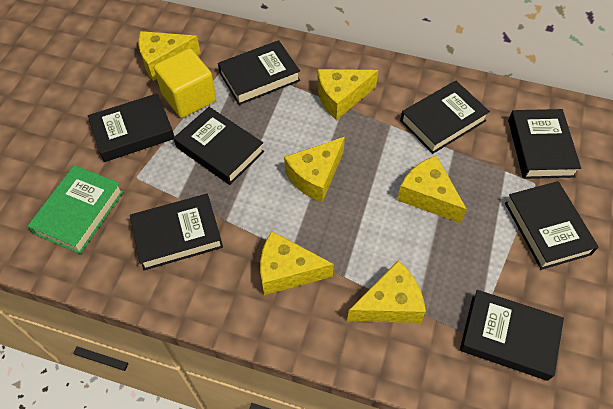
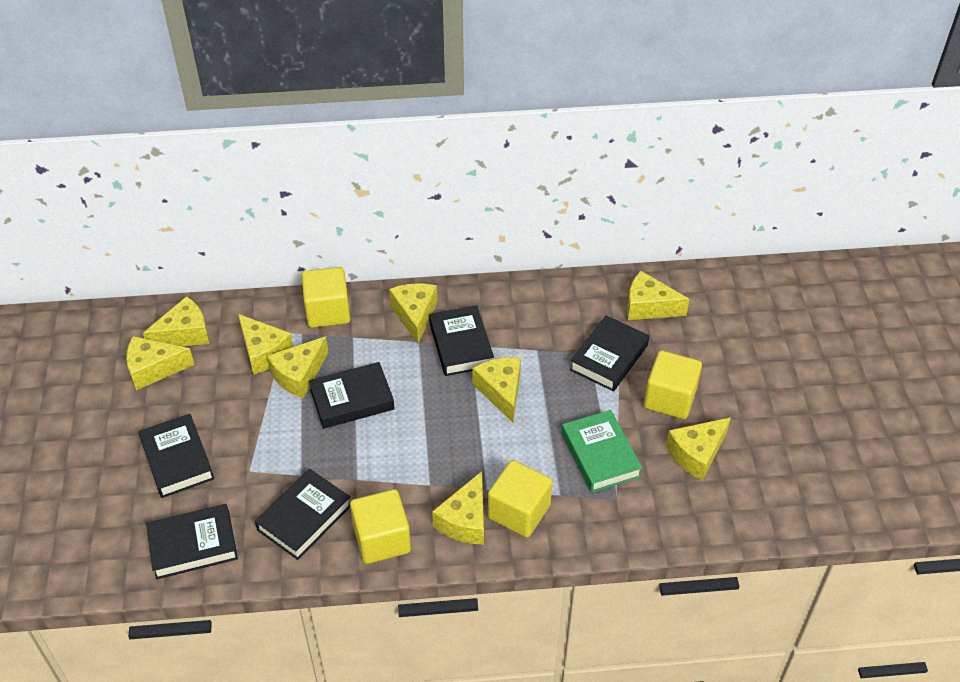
black book: 8 -> 6
yellow cheese: 6 -> 9
yellow cube: 1 -> 4

